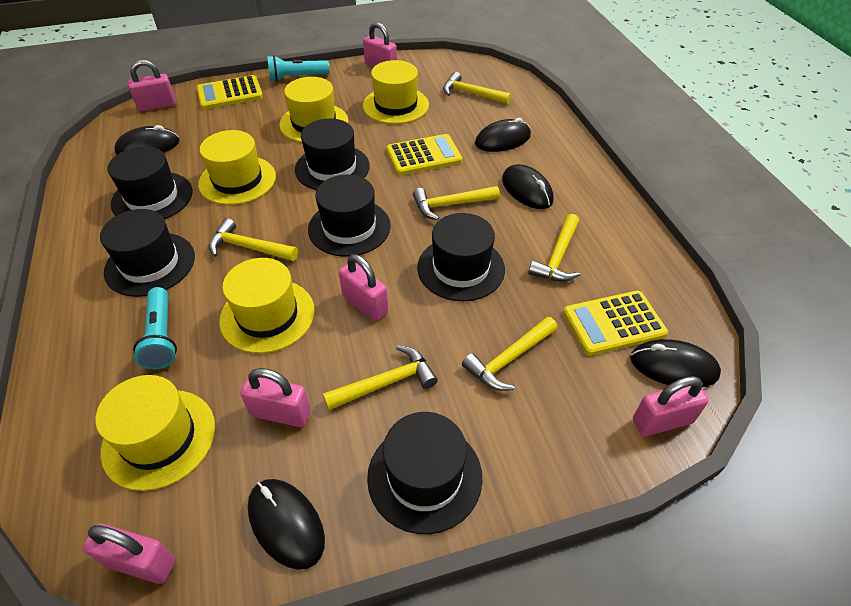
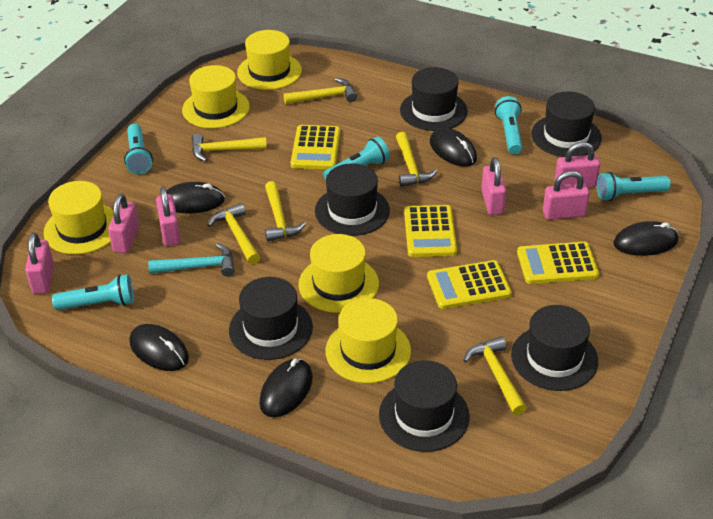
turquoise flashlight: 2 -> 5
turquoise hammer: 0 -> 1
yellow calculator: 3 -> 4

